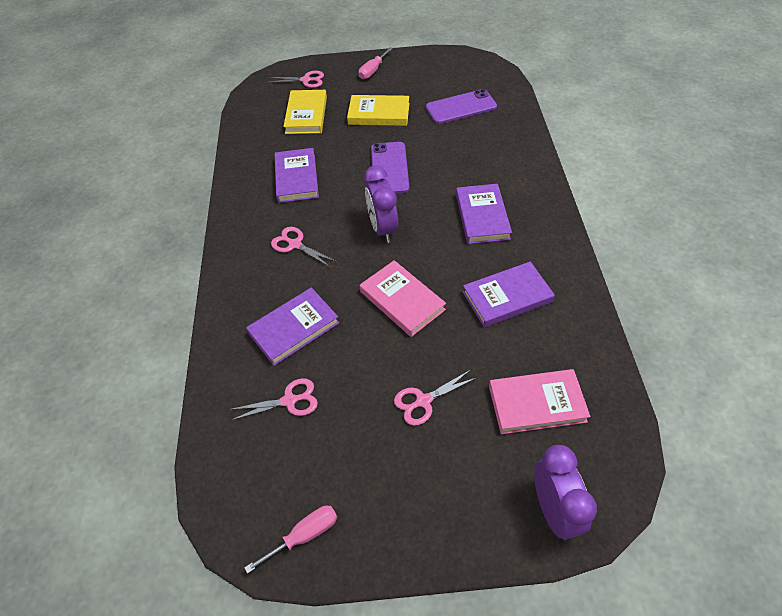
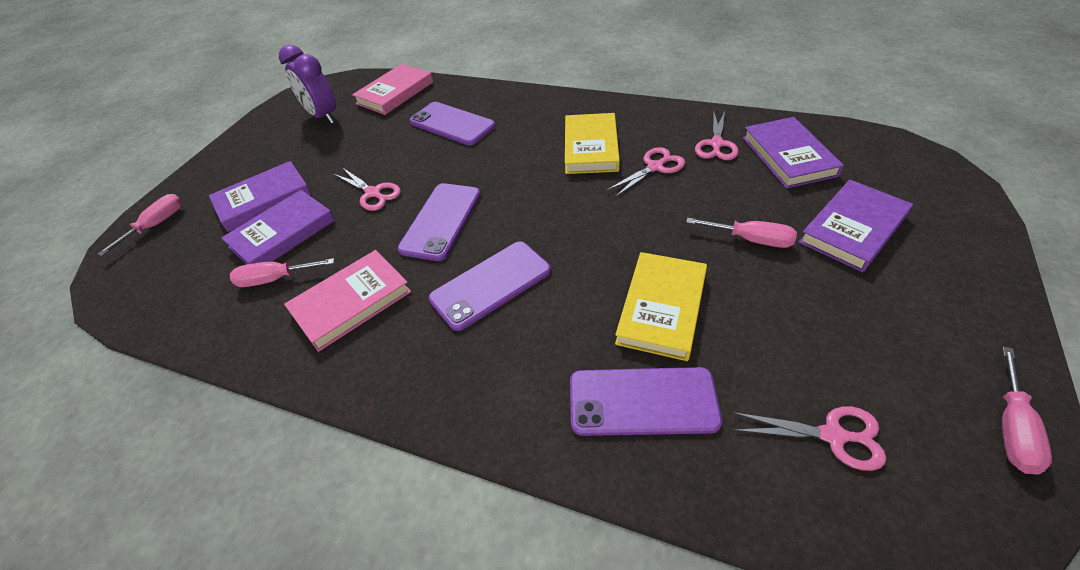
pink screwdriver: 2 -> 4
purple clock: 2 -> 1
purple phone: 2 -> 4

